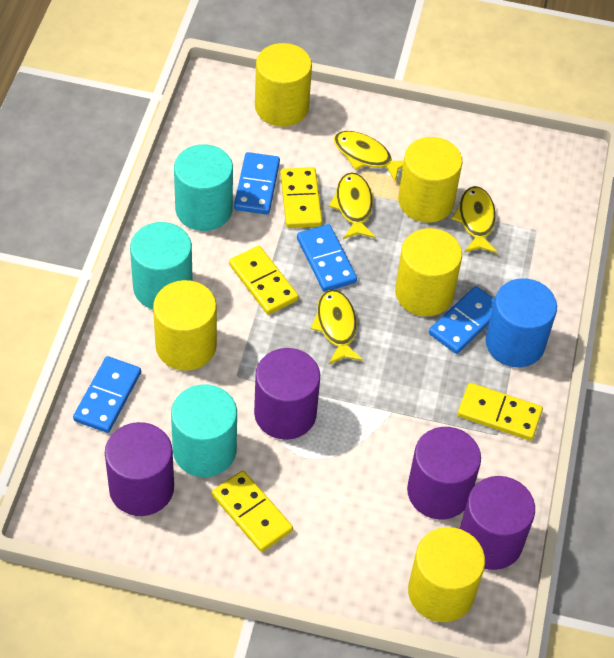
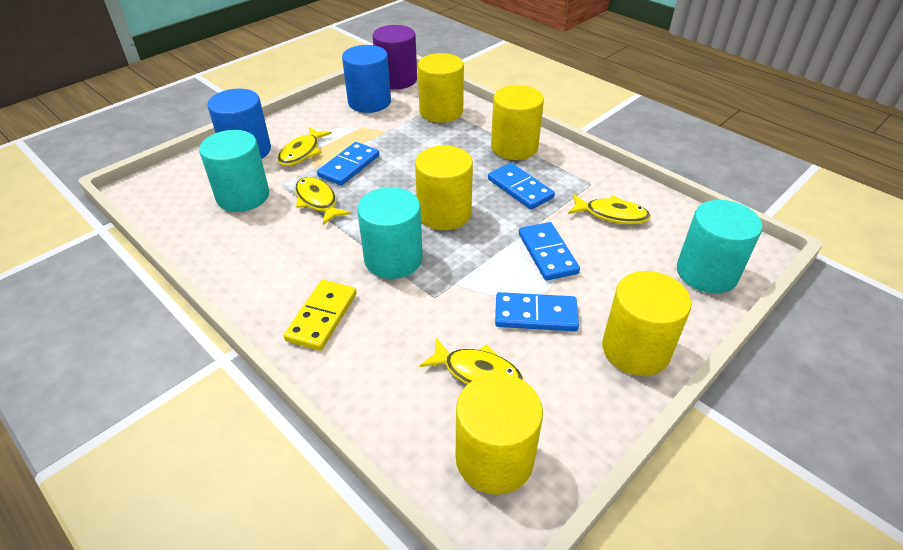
blue cylinder: 1 -> 2
purple cylinder: 4 -> 1
yellow domino: 4 -> 1

